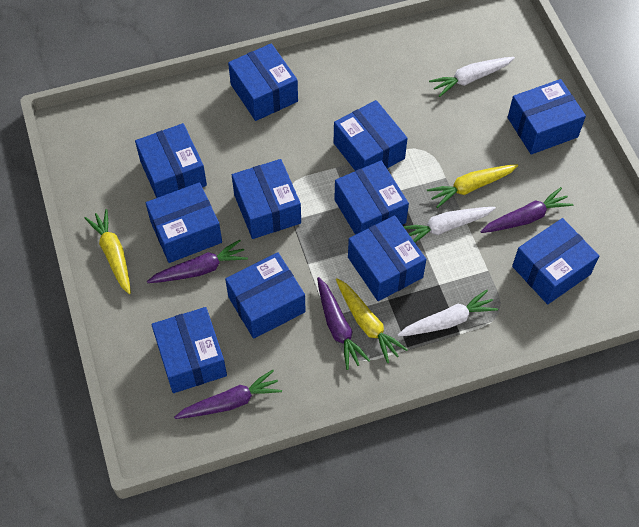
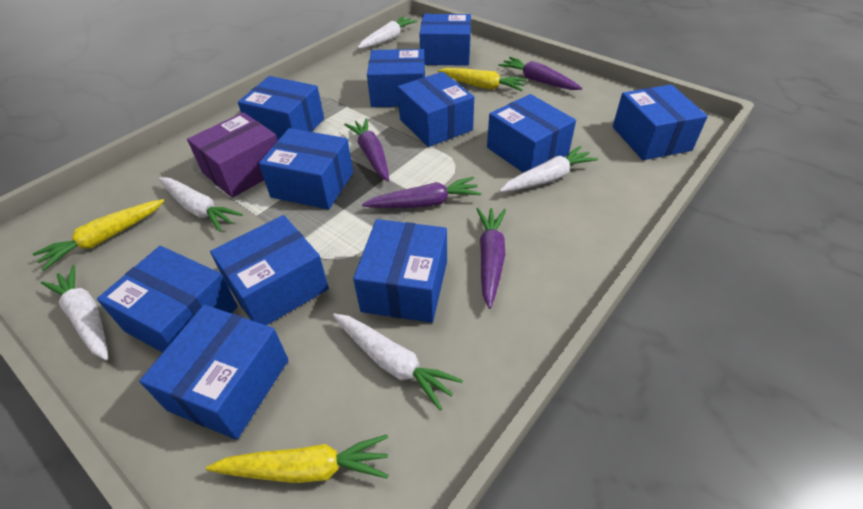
purple box: 0 -> 1
white carrot: 3 -> 5

